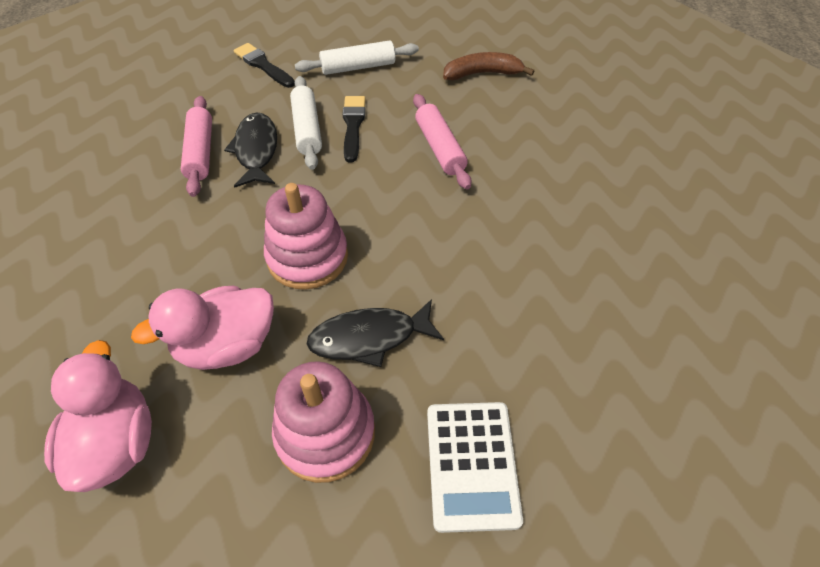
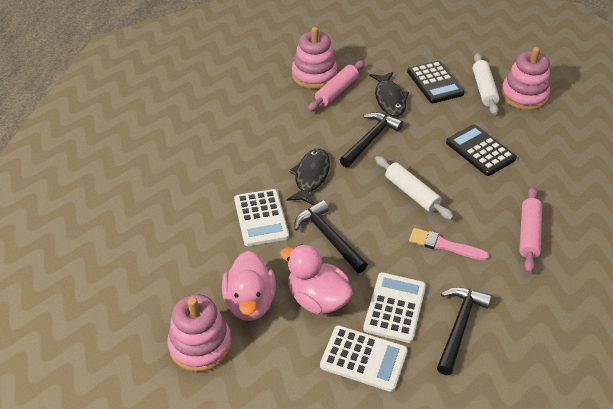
black brush: 2 -> 0
black calculator: 0 -> 2
black hammer: 0 -> 3
brown banana: 1 -> 0
pink brush: 0 -> 1
pink stacking toy: 2 -> 3
white calculator: 1 -> 3

